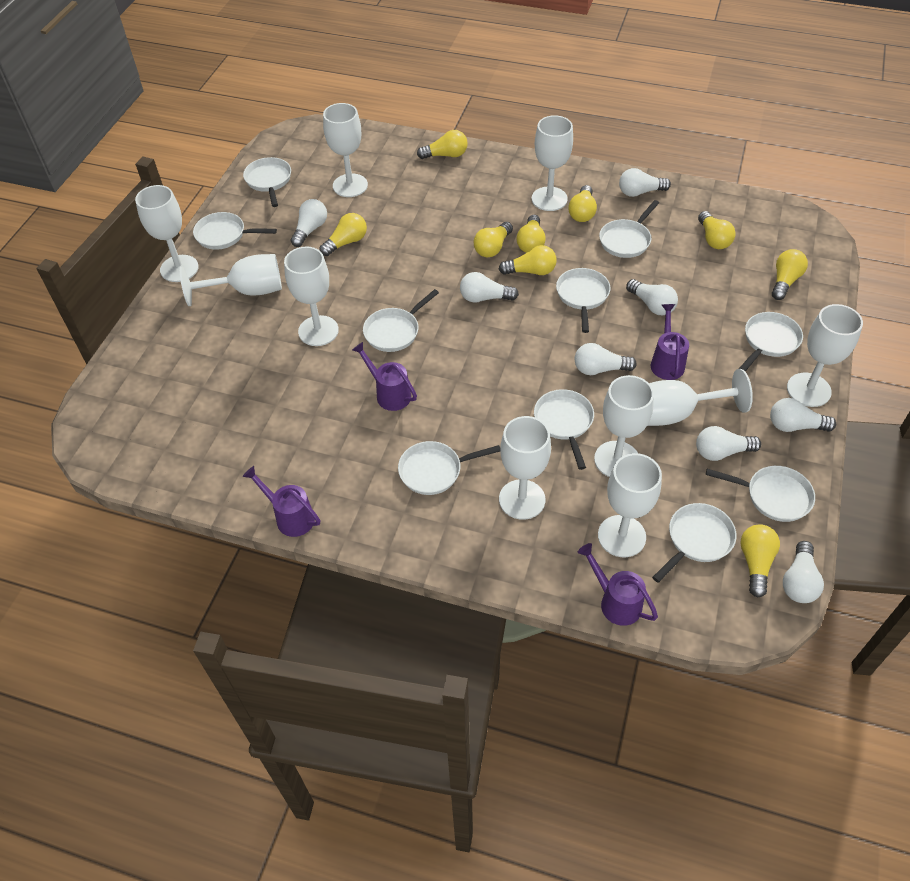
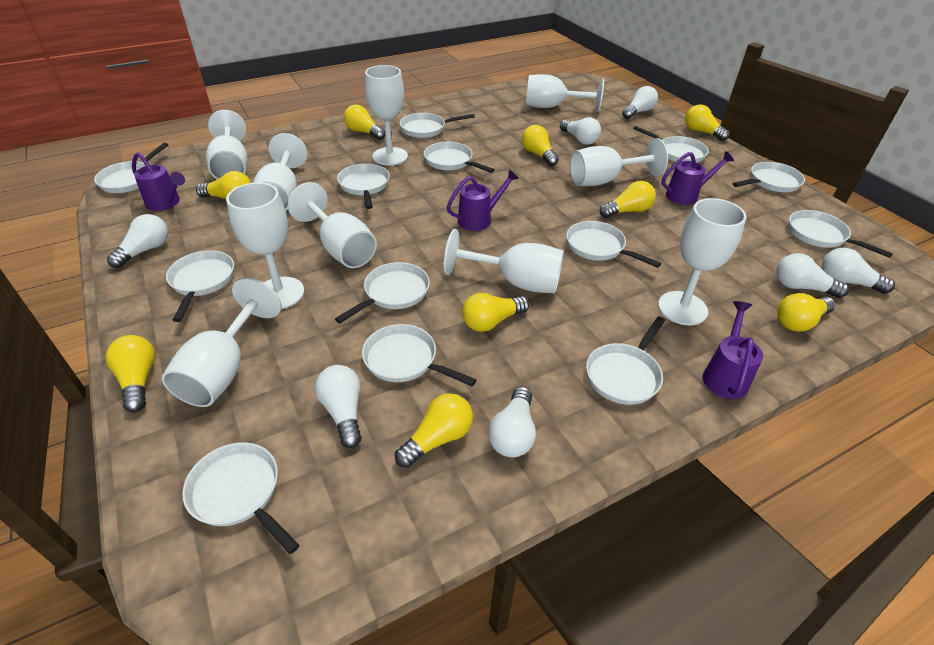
white light bulb: 8 -> 7
white pan: 10 -> 13

